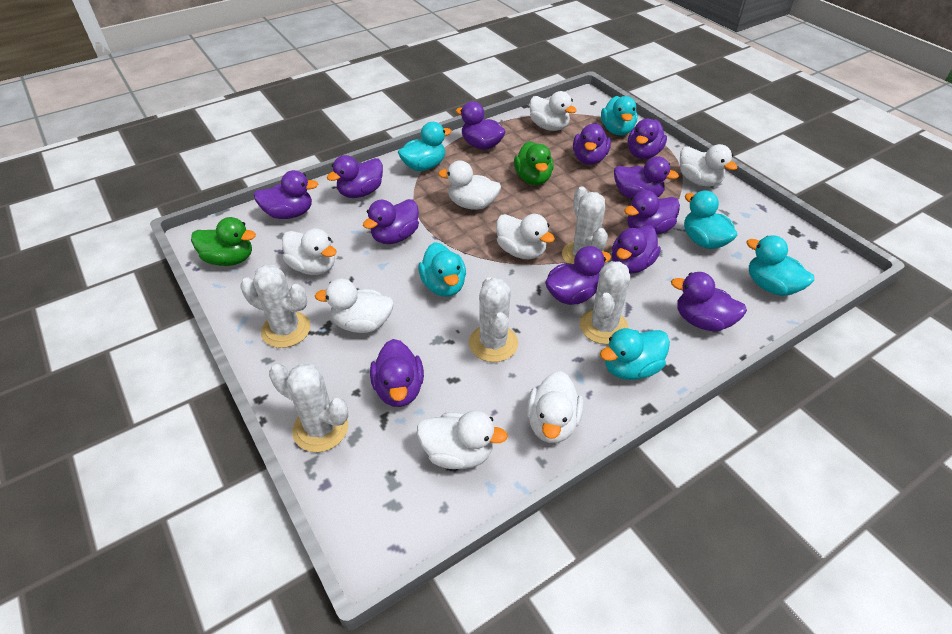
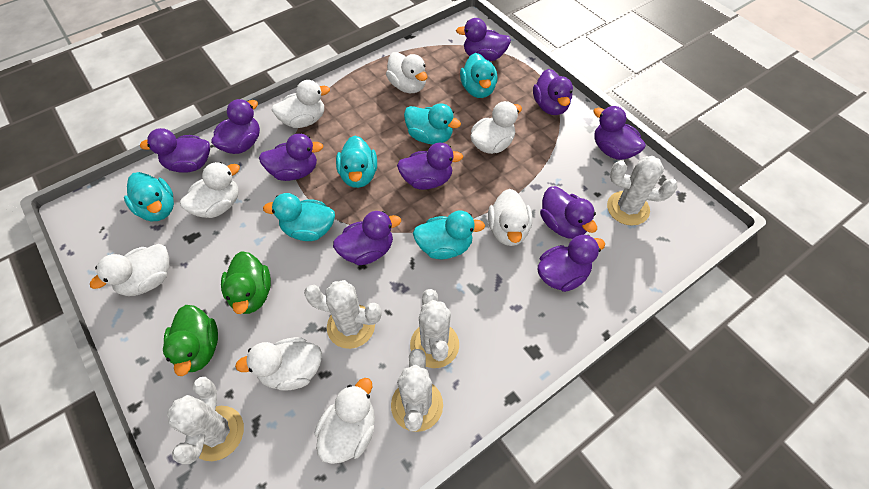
purple duck: 12 -> 10

